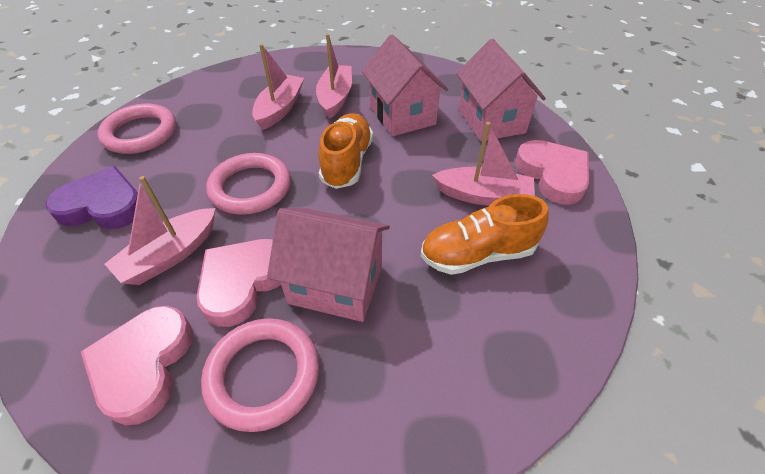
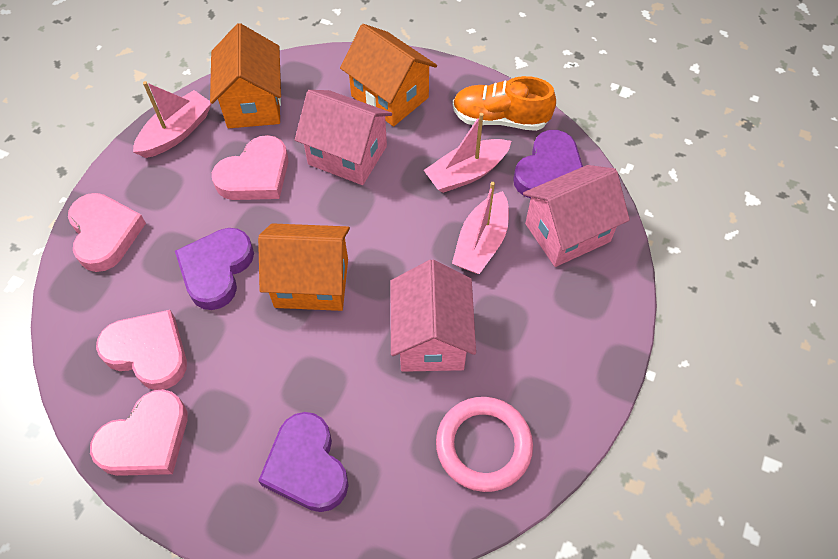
orange house: 0 -> 3
orange shoe: 2 -> 1
pink boat: 4 -> 3
pink heart: 3 -> 4
pink ring: 3 -> 1
purple heart: 1 -> 3

